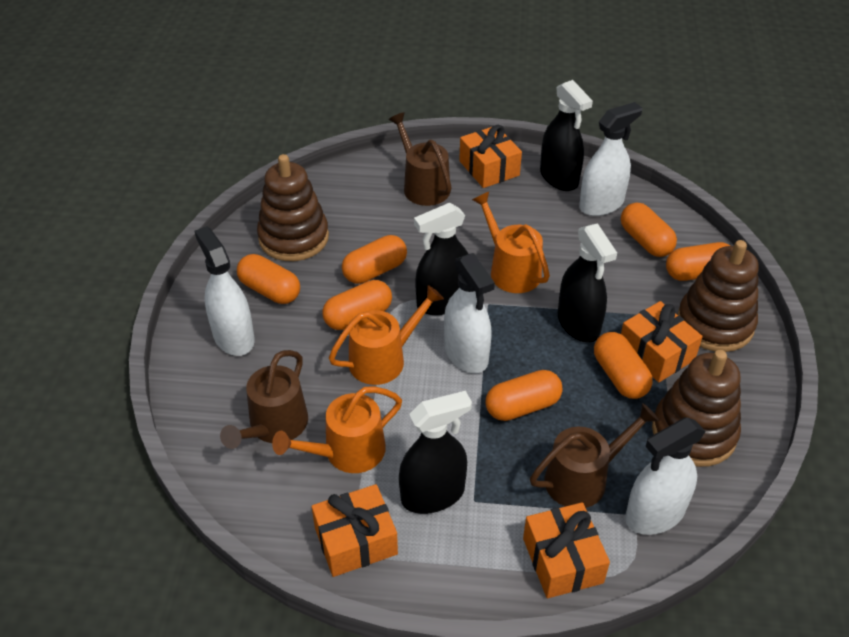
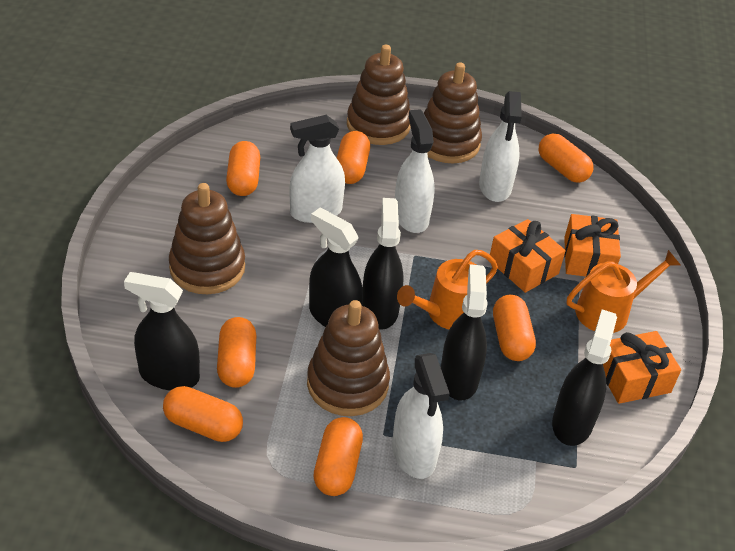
black spray bottle: 4 -> 5
brown stacking toy: 3 -> 4
brown watering can: 3 -> 0
orange gift: 4 -> 3
orange watering can: 3 -> 2

